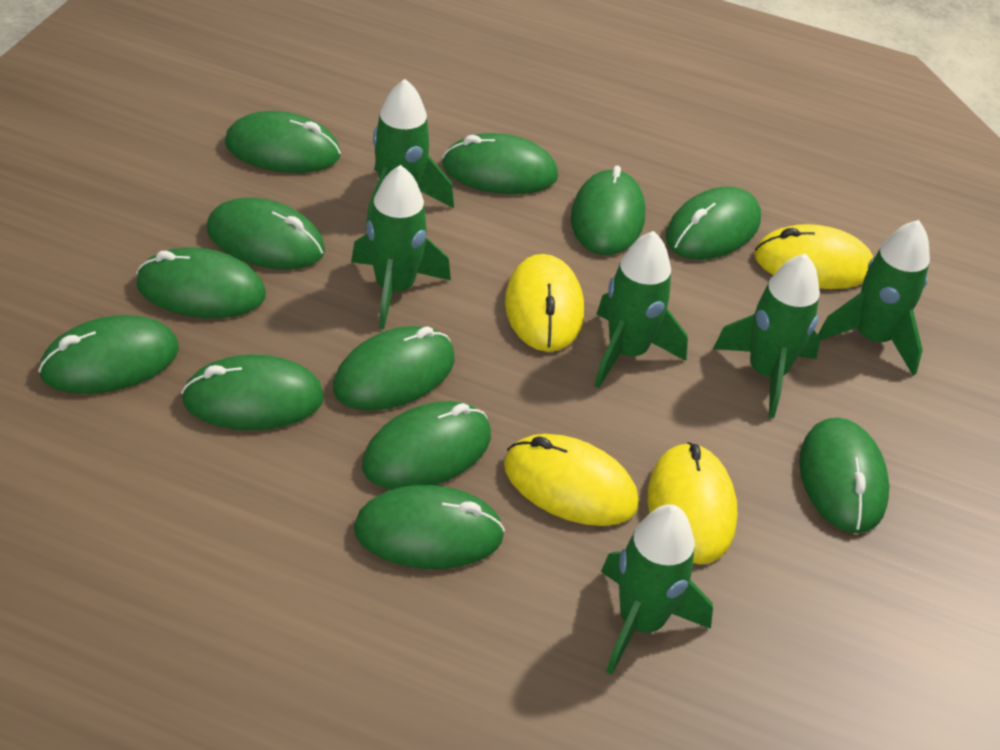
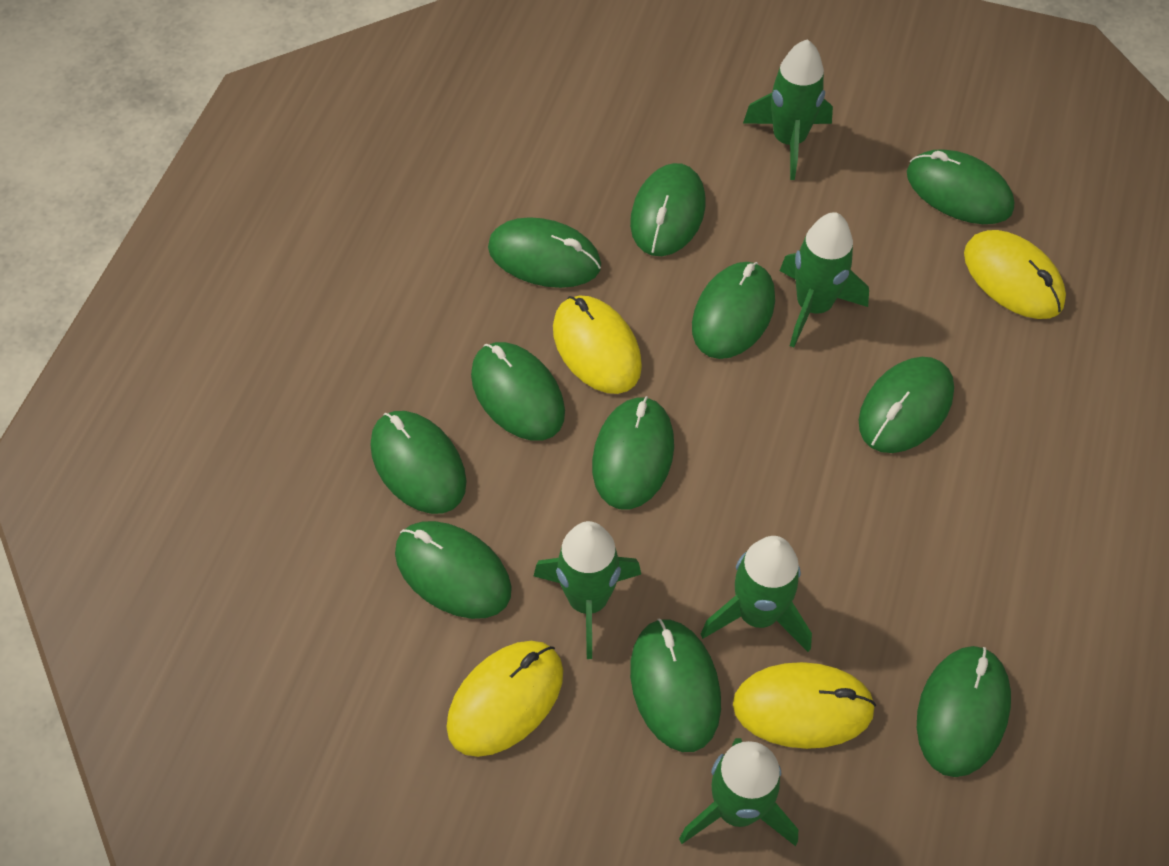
green mouse: 12 -> 11
green rocket: 6 -> 5

